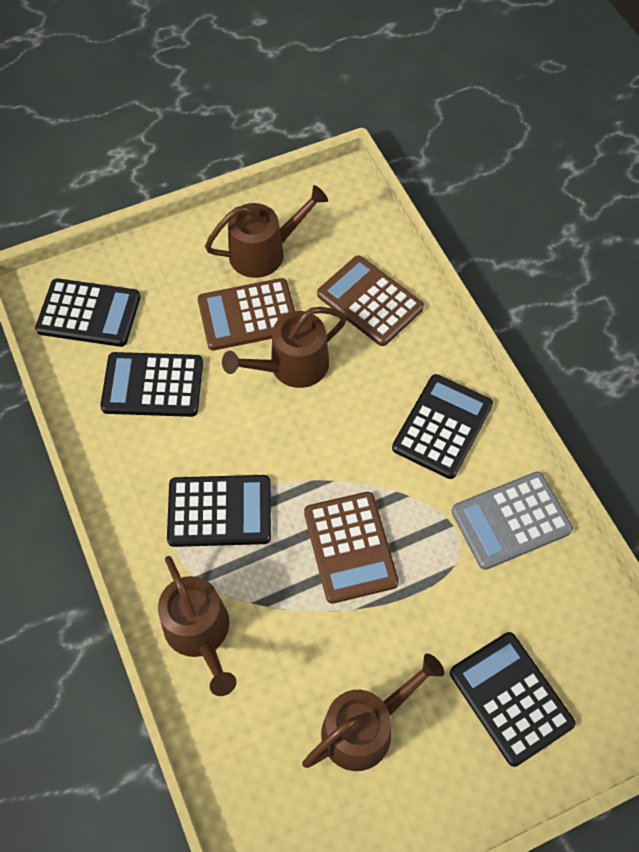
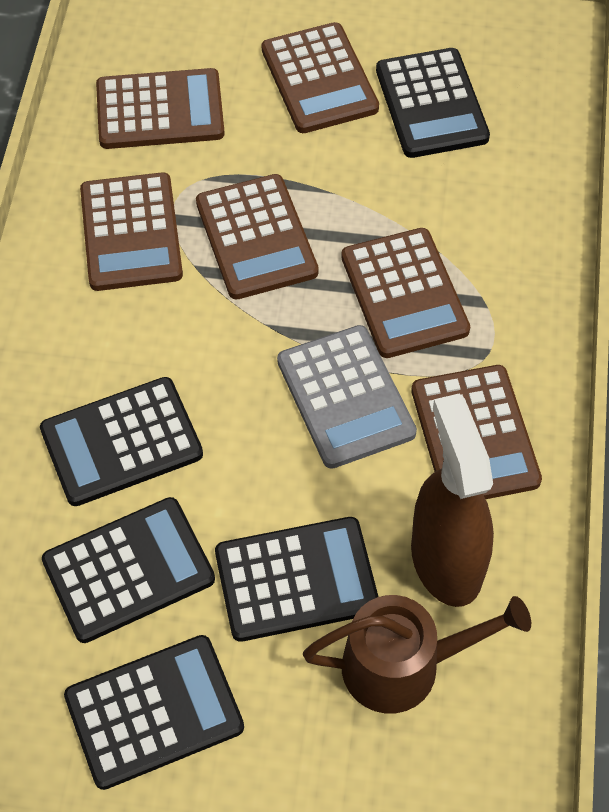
brown calculator: 3 -> 6
brown spray bottle: 0 -> 1
brown watering can: 4 -> 1

